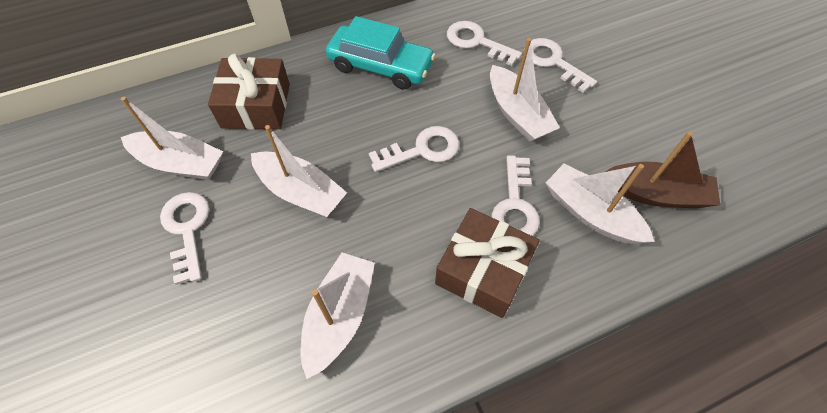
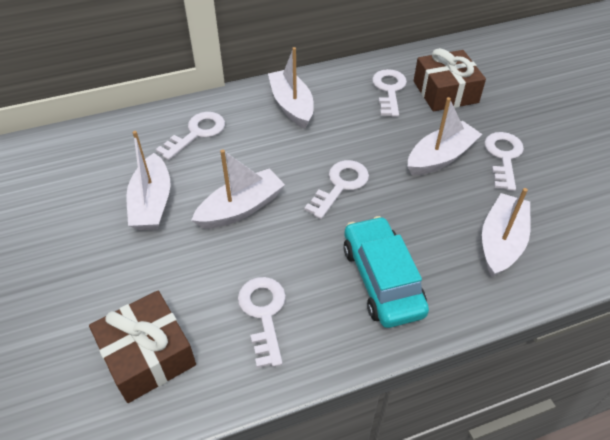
brown boat: 1 -> 0

